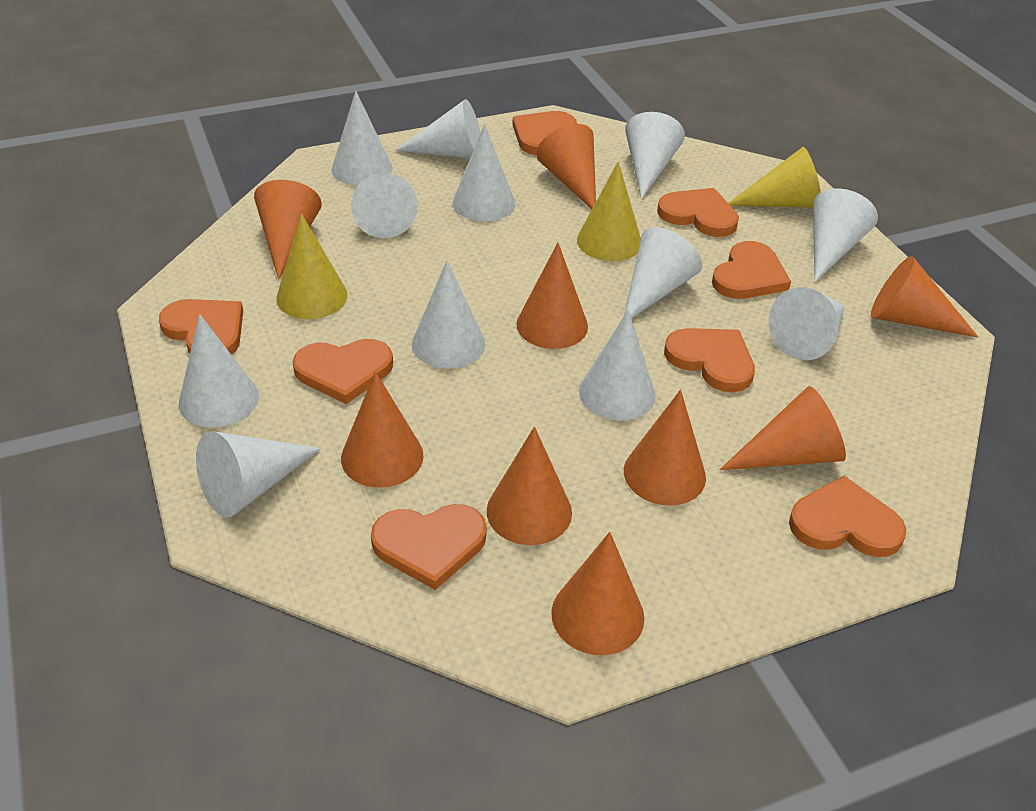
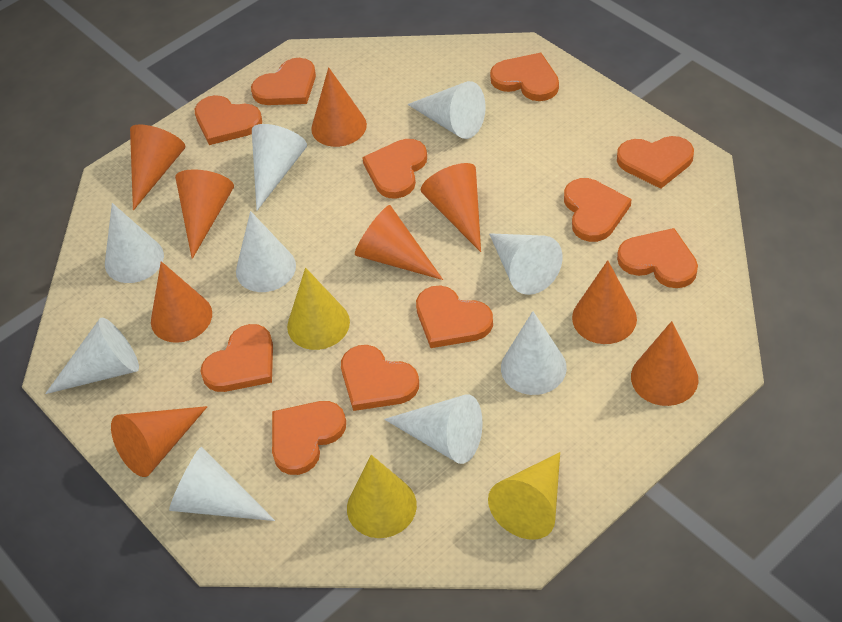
orange heart: 8 -> 11
white cone: 12 -> 9

